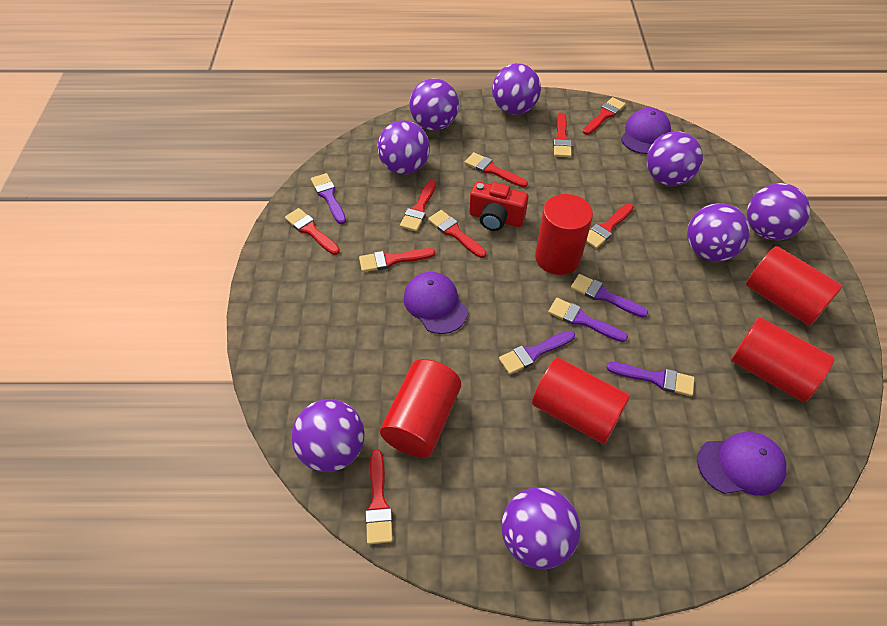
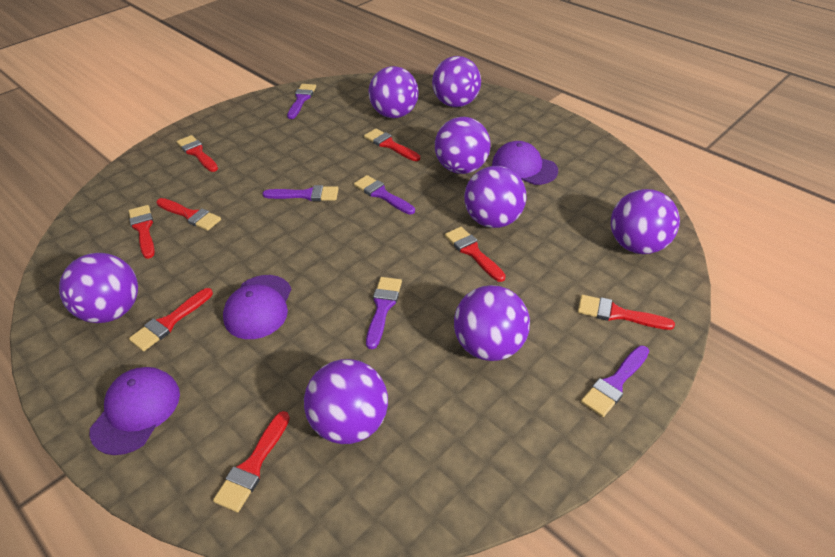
red brush: 9 -> 8
red camera: 1 -> 0
red cylinder: 5 -> 0

